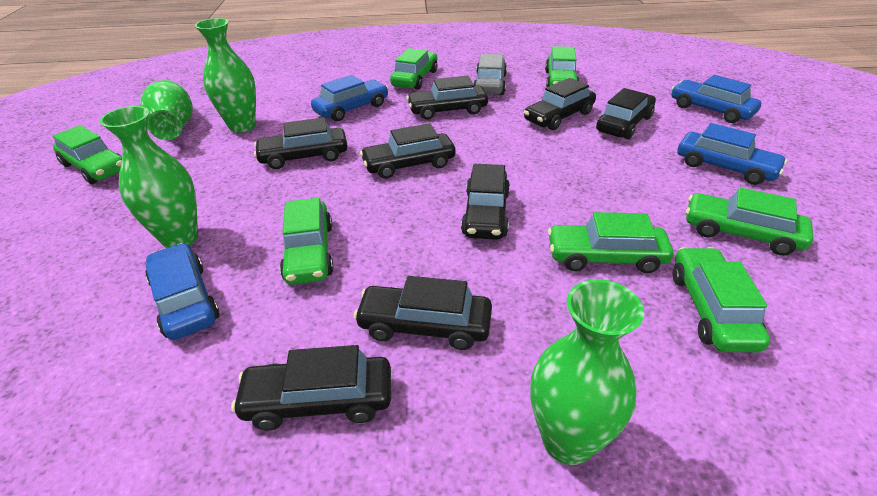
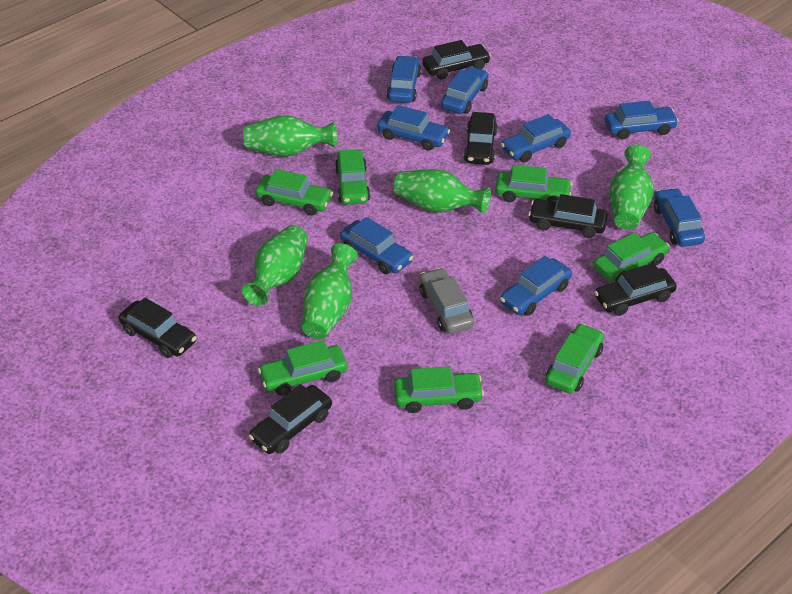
black car: 8 -> 6
blue car: 4 -> 8
green vase: 4 -> 5

